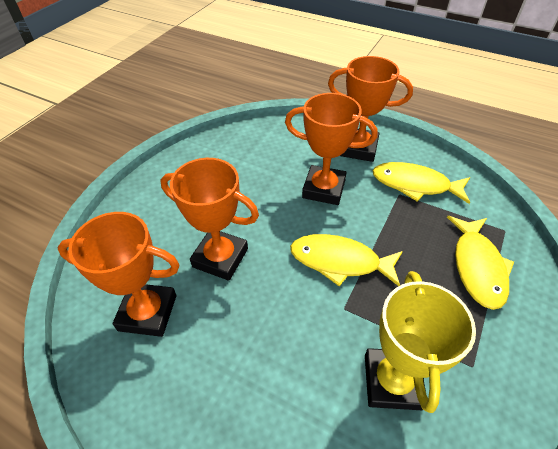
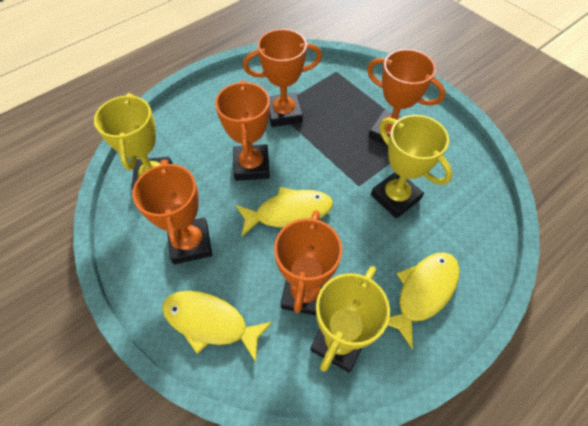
orange trophy: 4 -> 5
yellow trophy: 1 -> 3

